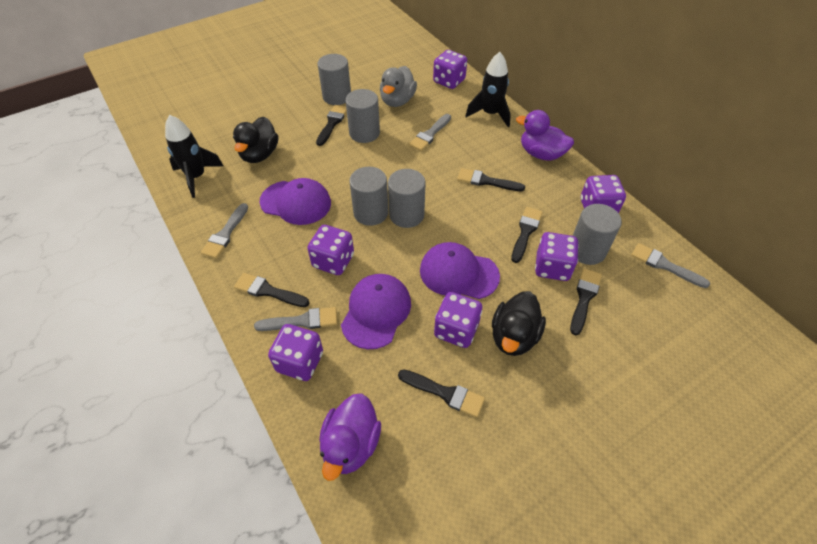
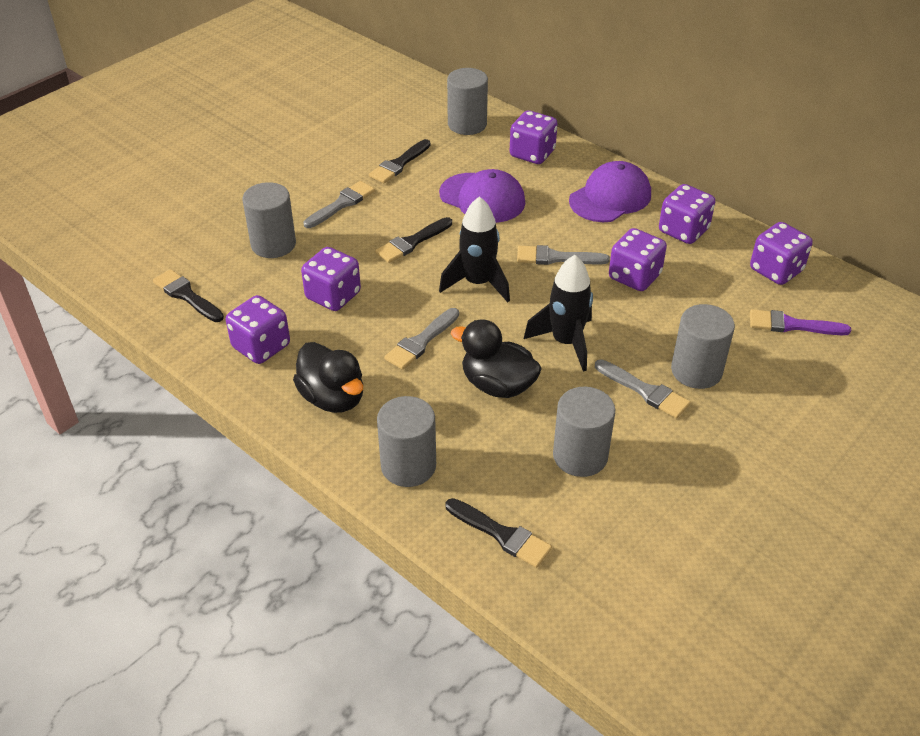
black brush: 6 -> 4
grey duck: 1 -> 0
purple brush: 0 -> 1
purple cap: 3 -> 2
purple duck: 2 -> 0

